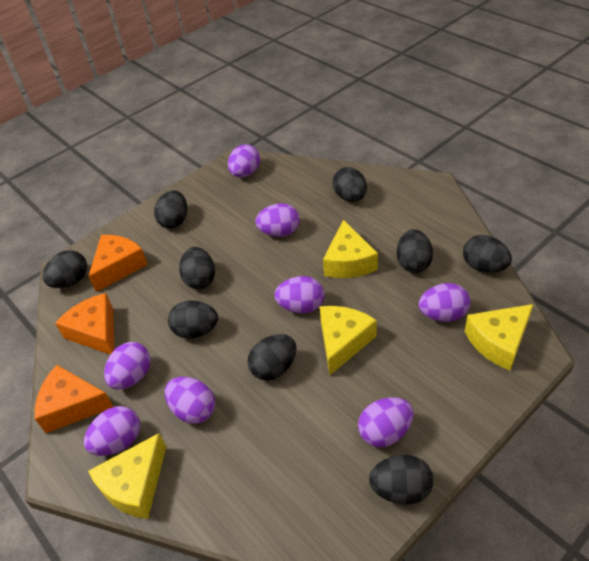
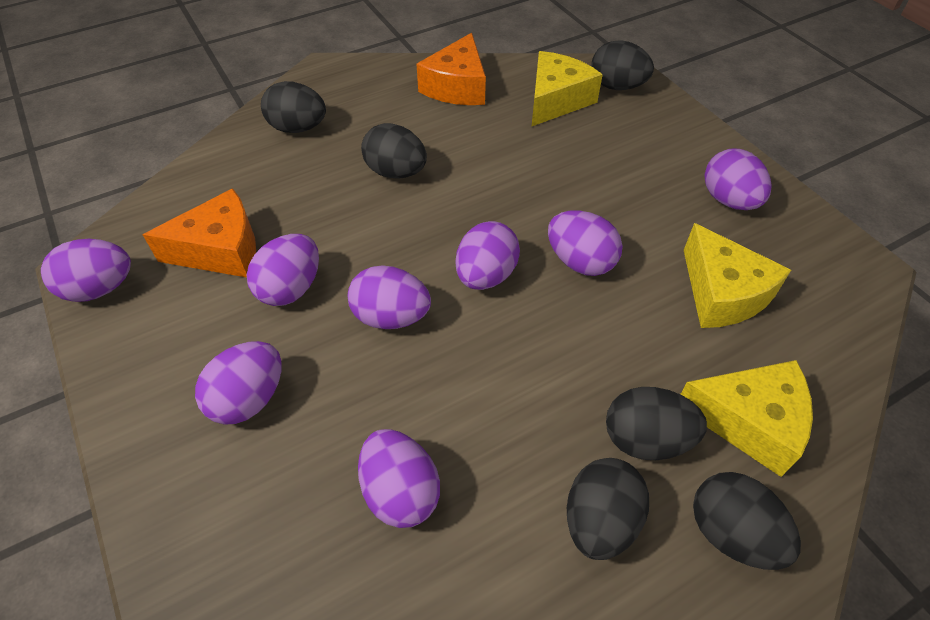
black egg: 9 -> 6
orange cheese: 3 -> 2
yellow cheese: 4 -> 3

